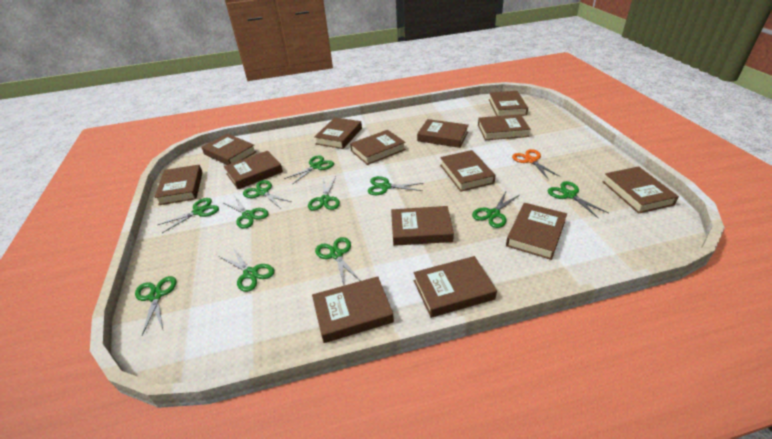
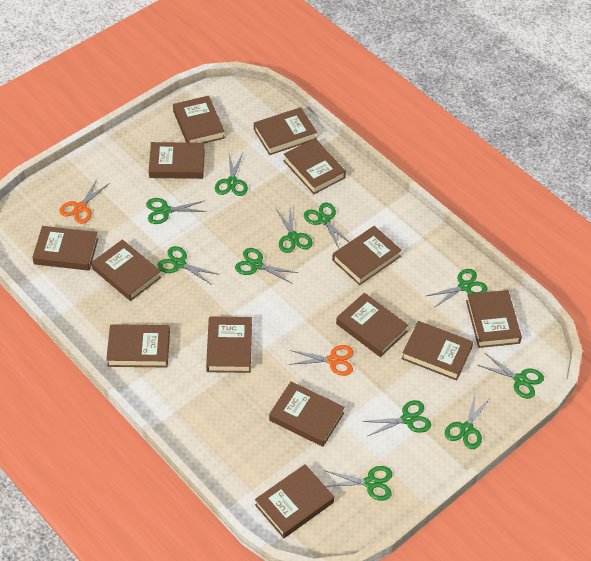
orange scissors: 1 -> 2

